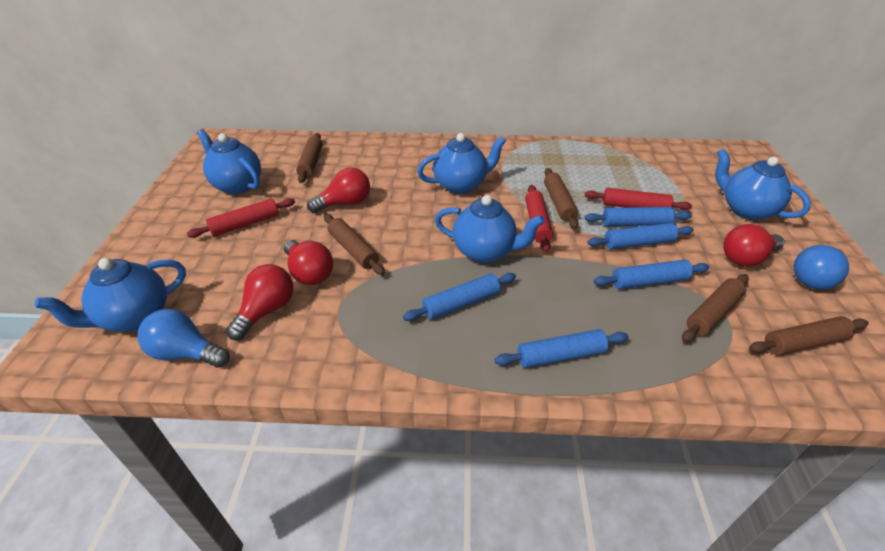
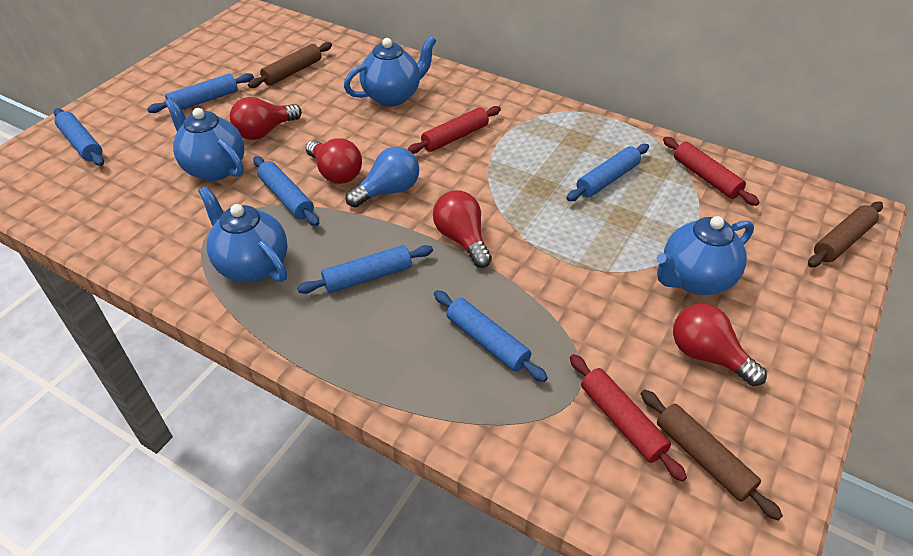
blue light bulb: 2 -> 1
blue rolling pin: 5 -> 6
blue teapot: 5 -> 4
brown rolling pin: 5 -> 3

